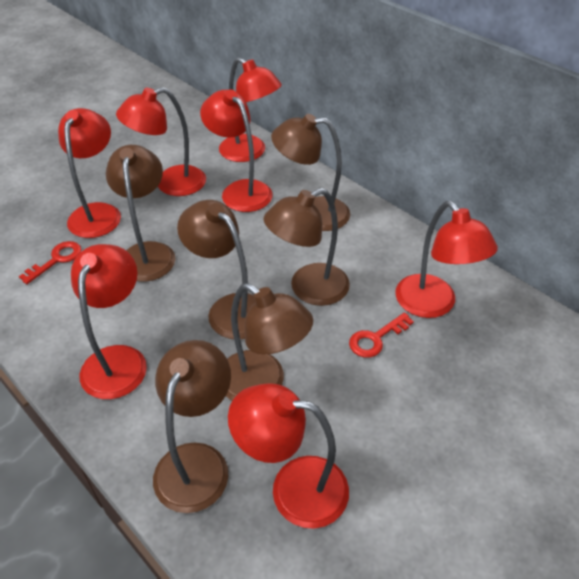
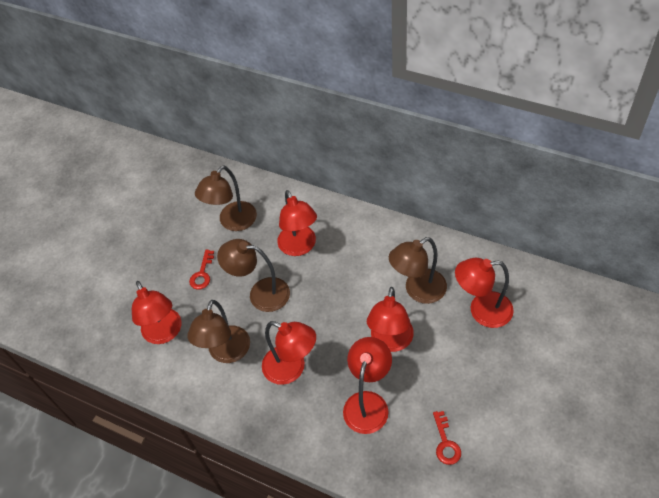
brown lamp: 6 -> 4
red lamp: 7 -> 6

